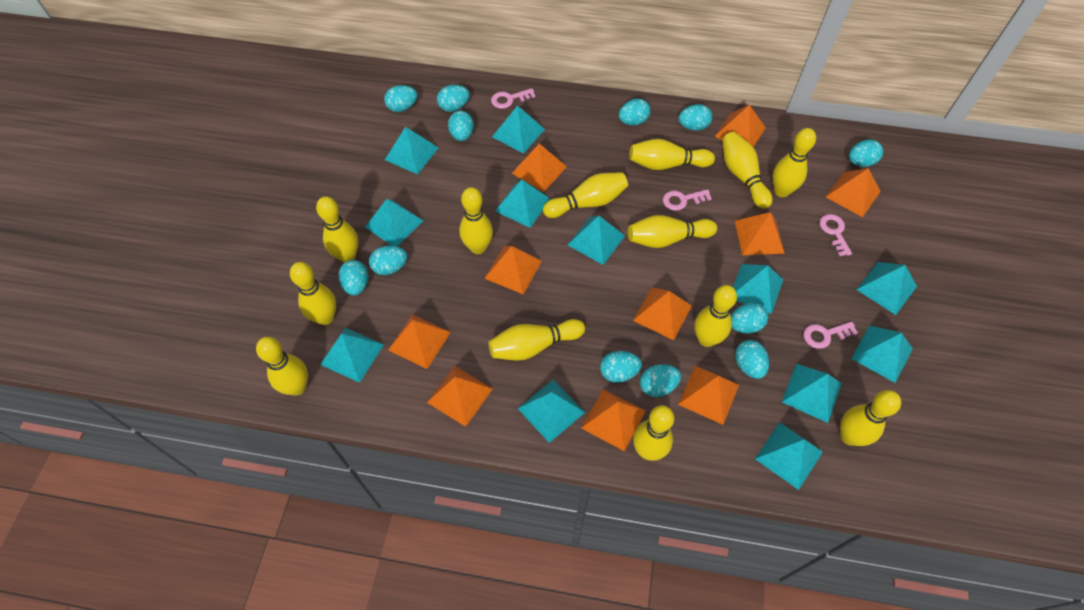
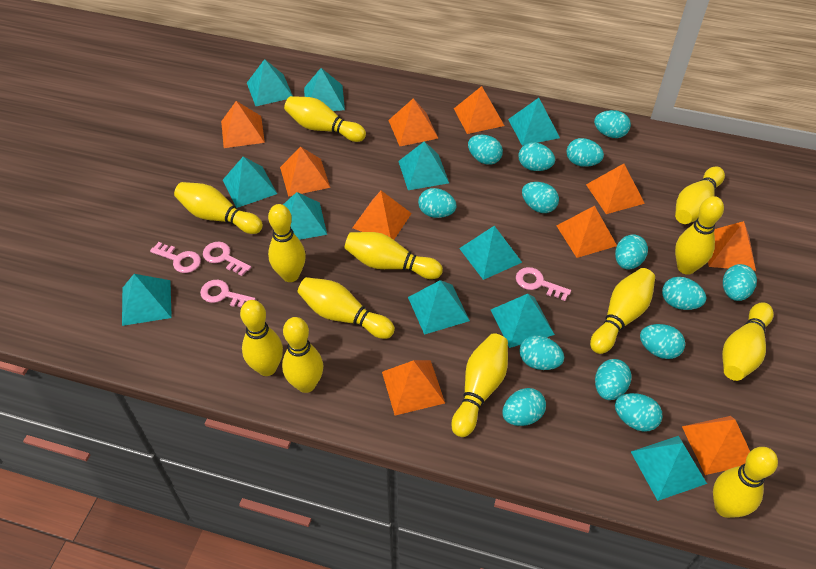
turquoise egg: 12 -> 14
turquoise pyramid: 12 -> 11

